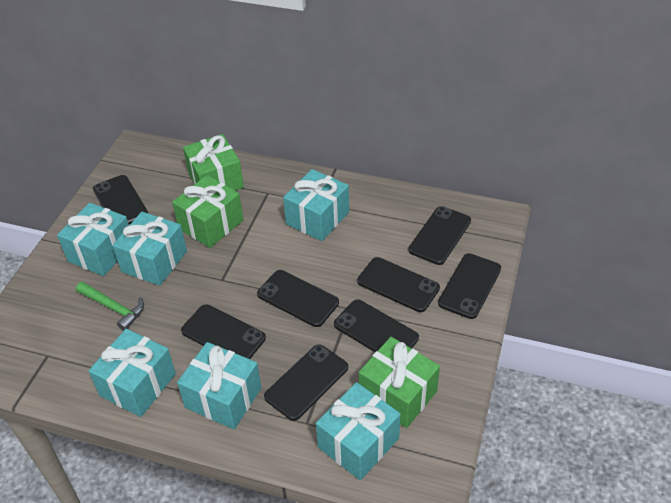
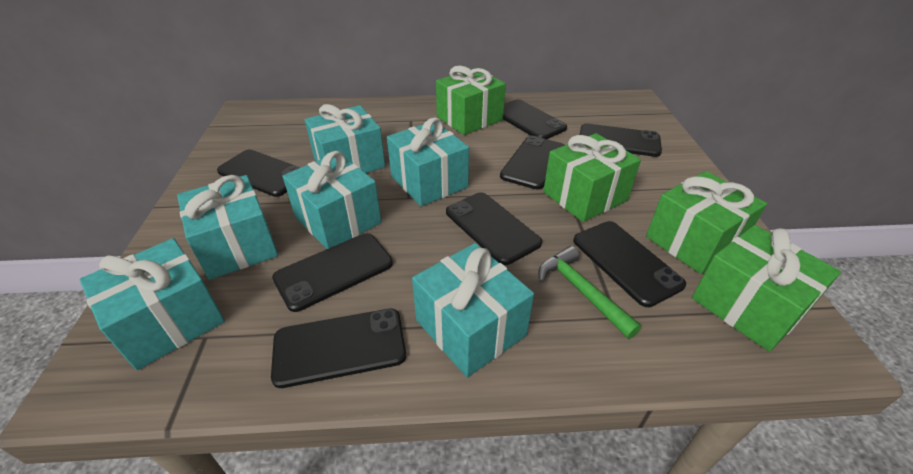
green gift: 3 -> 4

